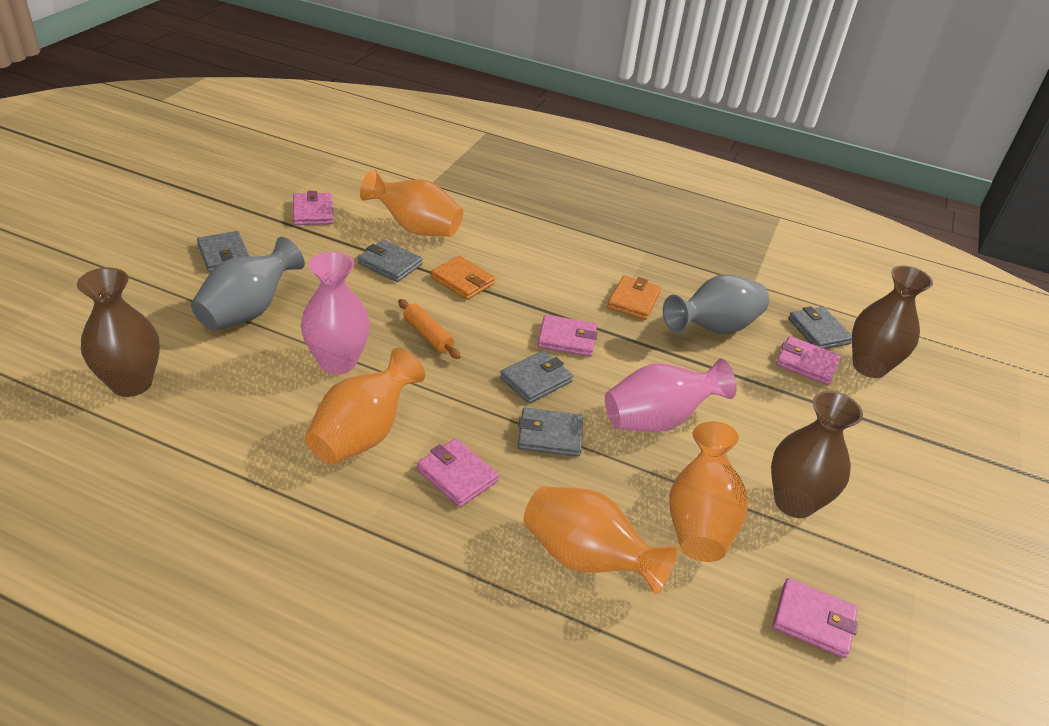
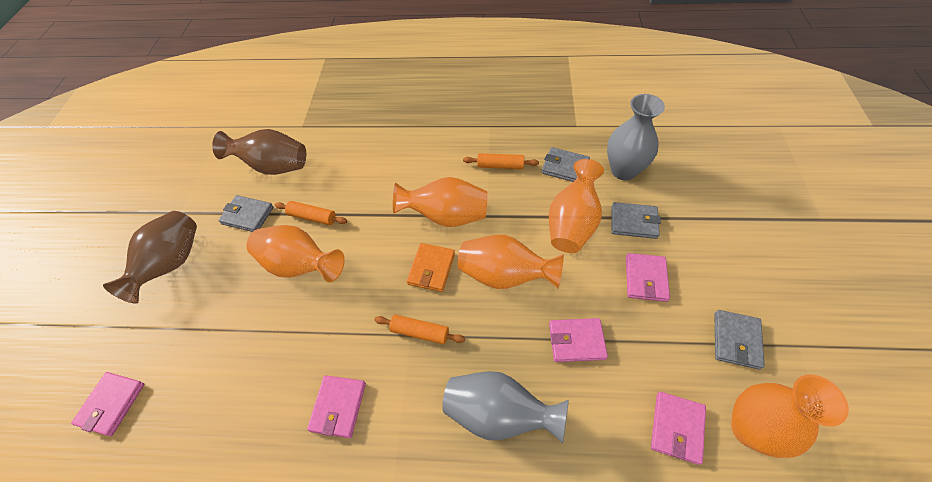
brown vase: 3 -> 2
grey wallet: 5 -> 4
orange rolling pin: 1 -> 3
orange vase: 4 -> 5
orange wallet: 2 -> 1
pink vase: 2 -> 0

